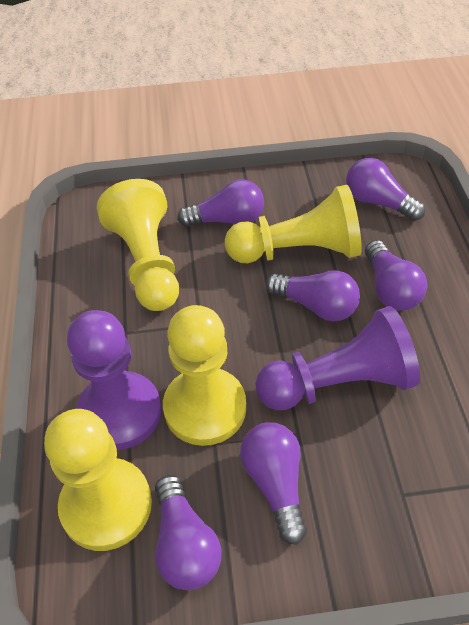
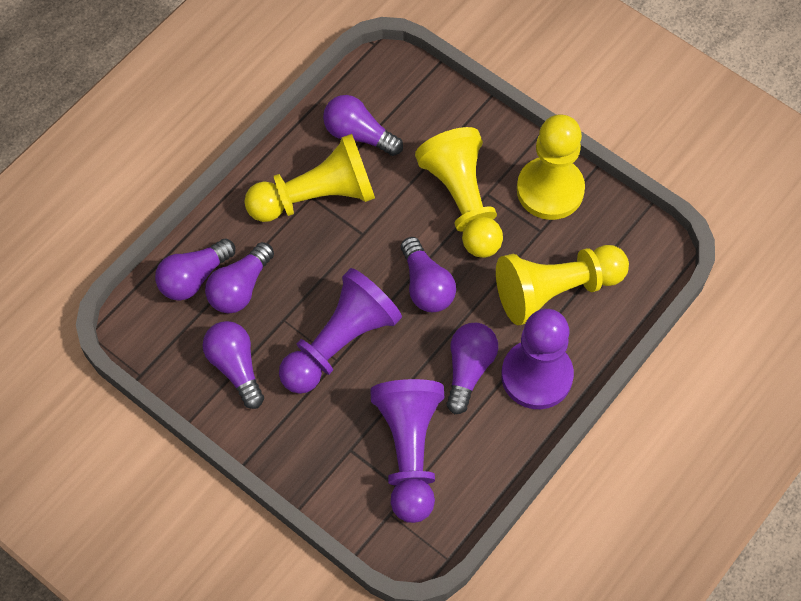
purple pawn: 2 -> 3

